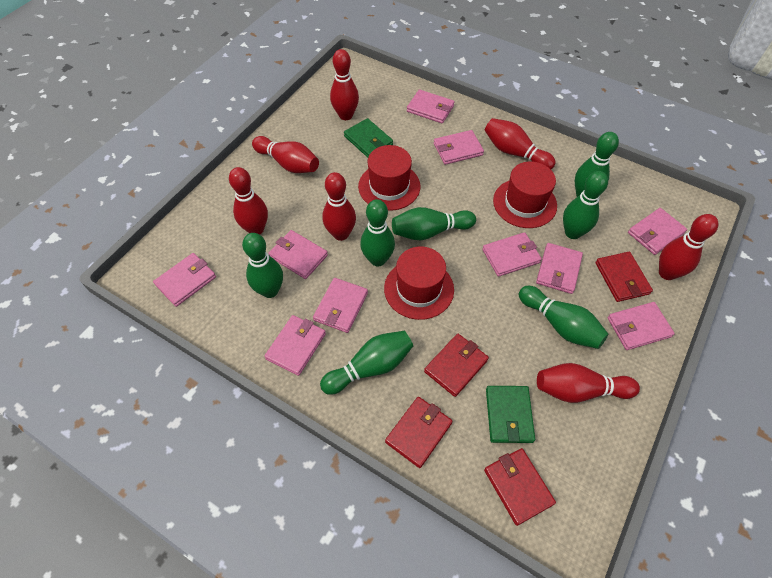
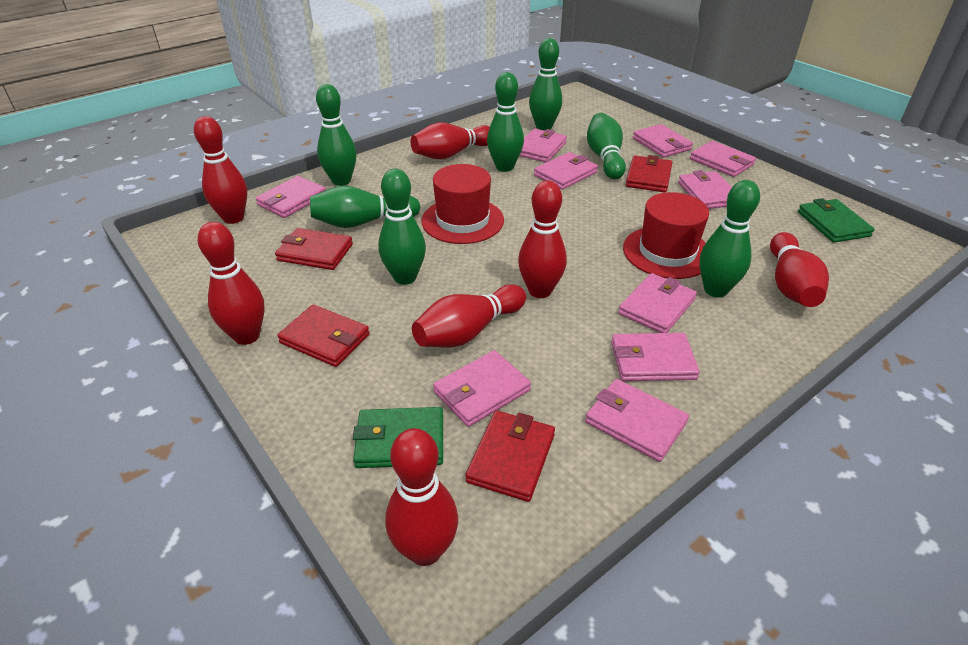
red hat: 3 -> 2

